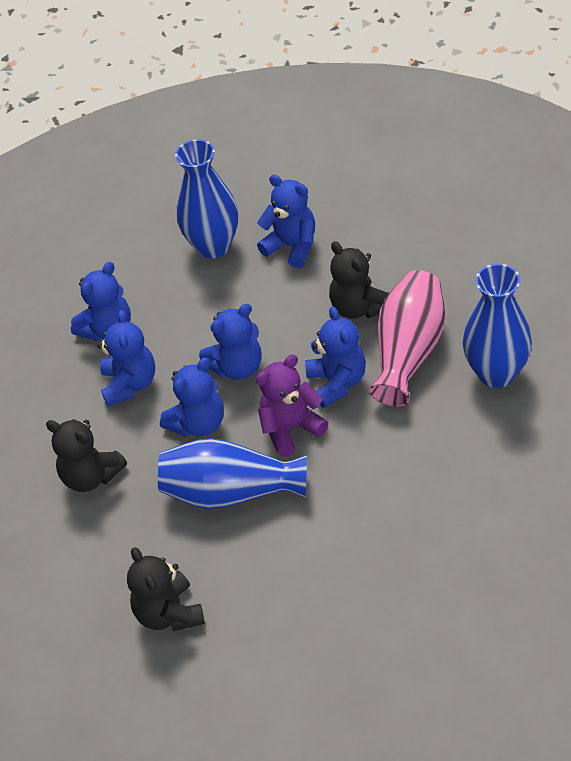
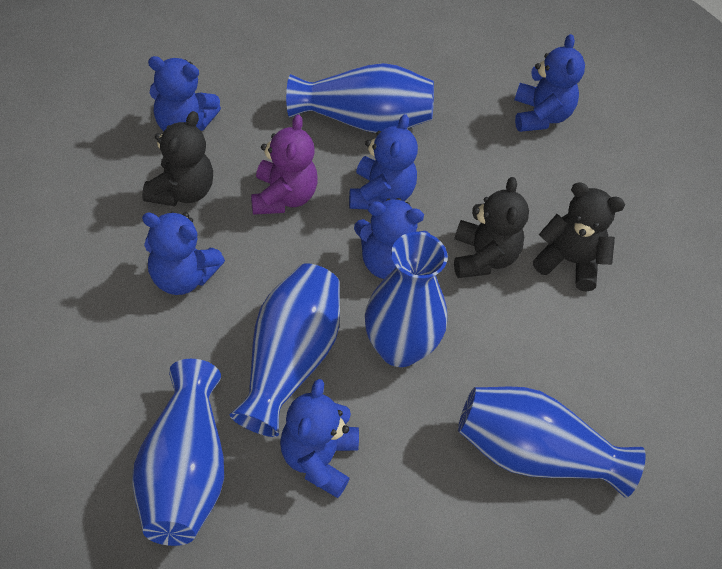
blue vase: 3 -> 5
pink vase: 1 -> 0

